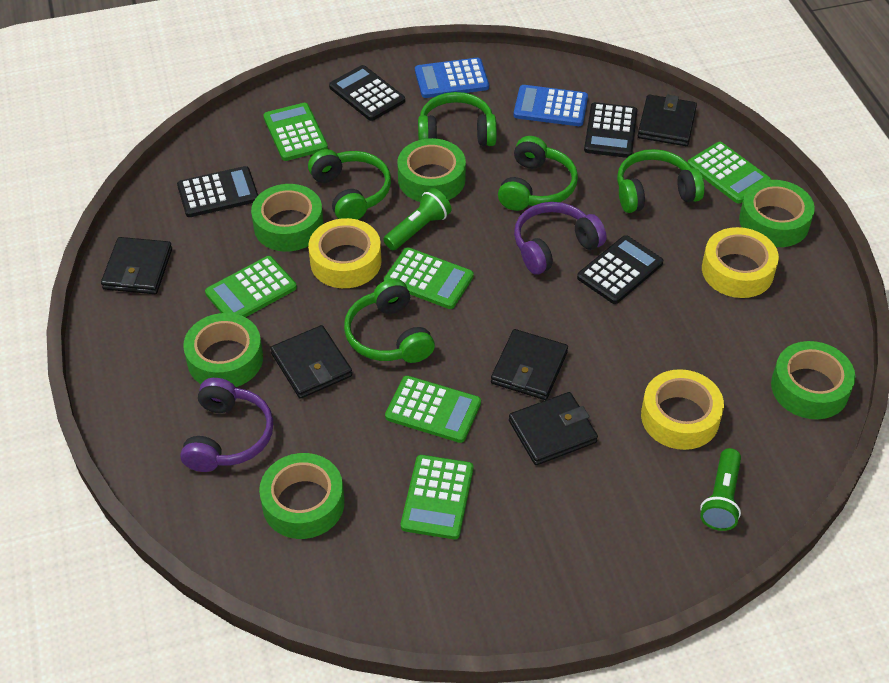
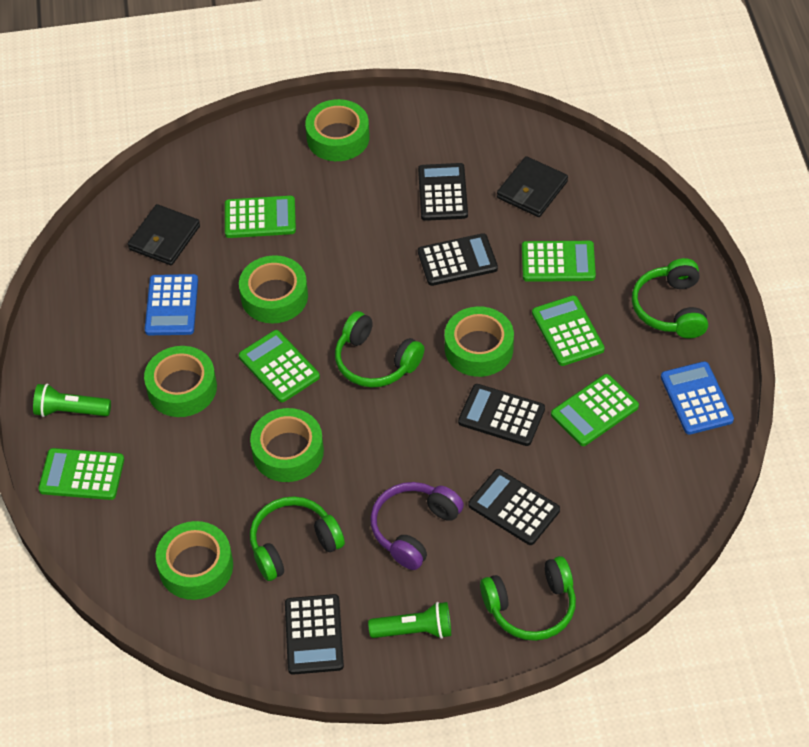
black calculator: 4 -> 5
black wallet: 5 -> 2
green headphones: 5 -> 4
purple headphones: 2 -> 1
yellow tape: 3 -> 0

